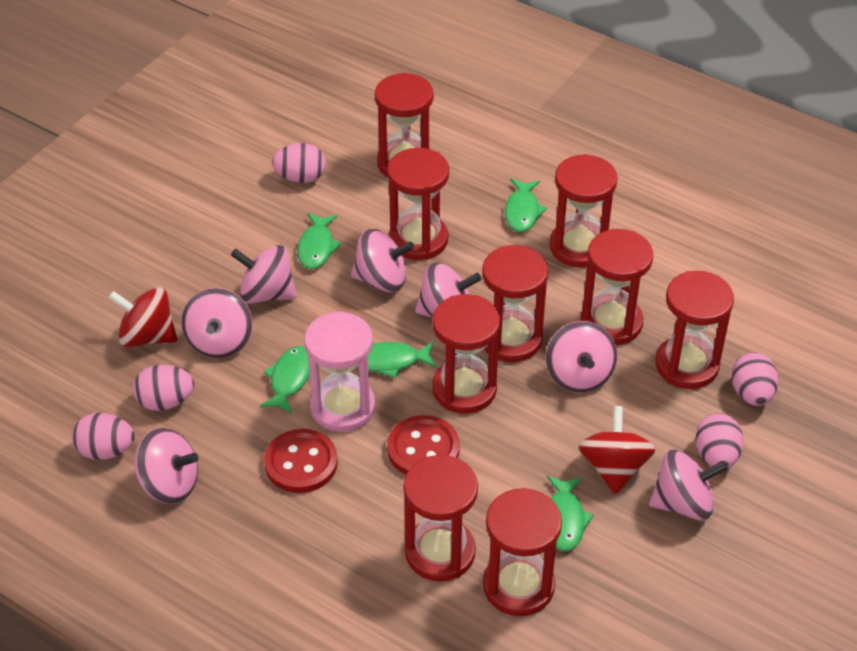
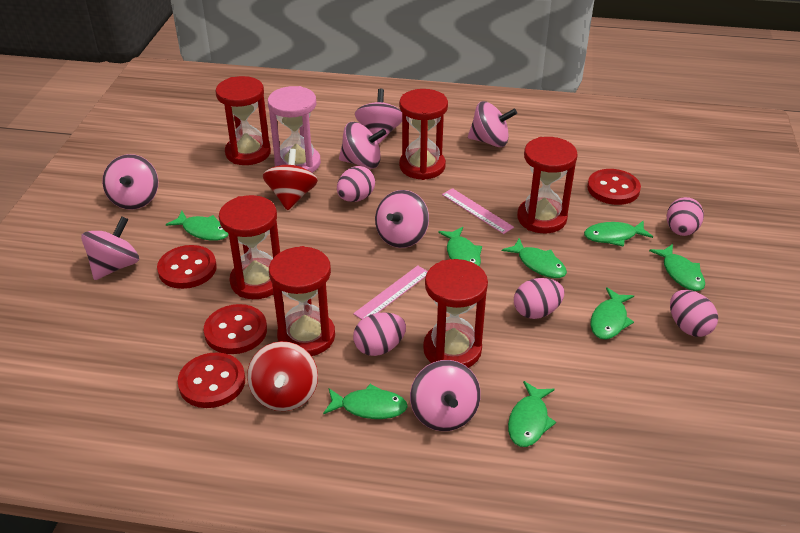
green fish: 5 -> 8
pink ruler: 0 -> 2
red button: 2 -> 4
red hourglass: 9 -> 6

